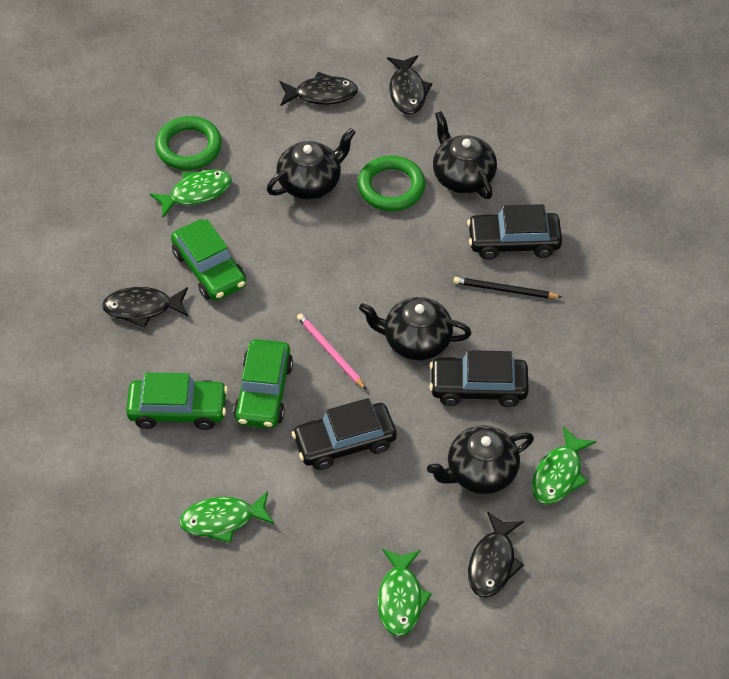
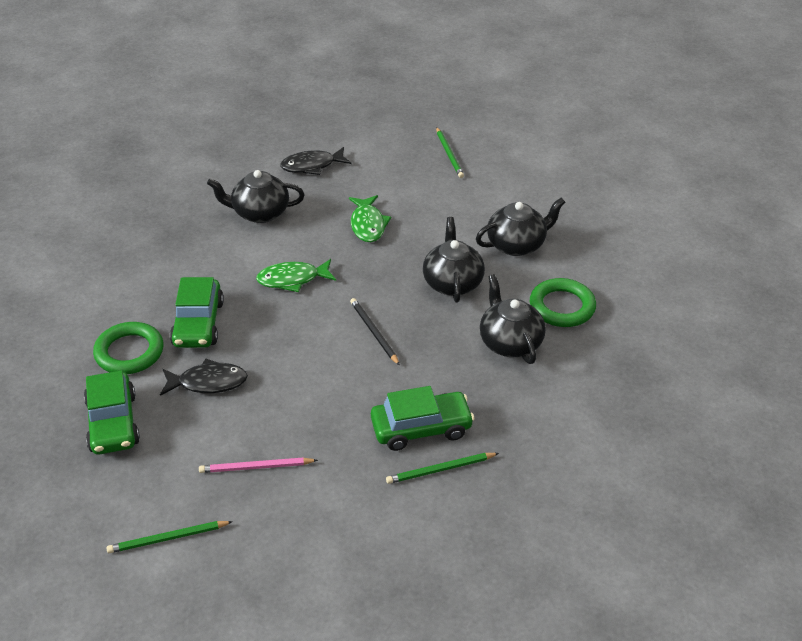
black car: 3 -> 0
black fish: 4 -> 2
green fish: 4 -> 2
green pencil: 0 -> 3

